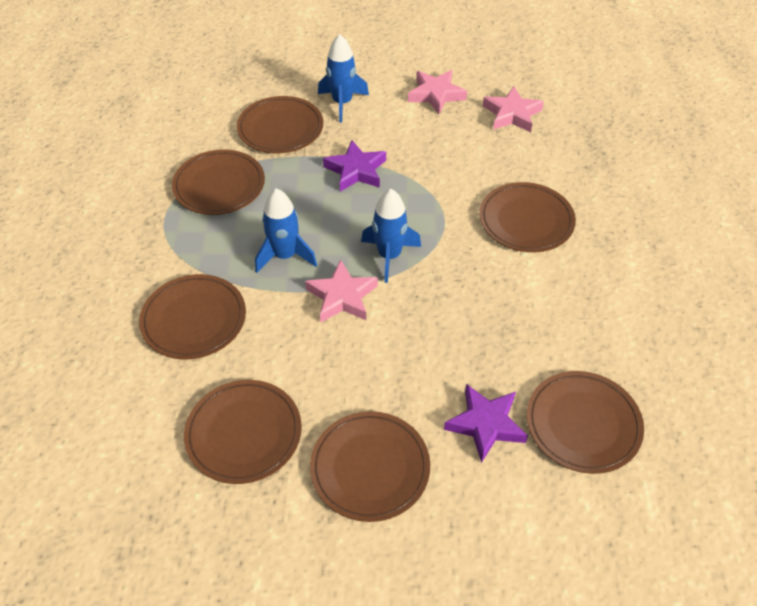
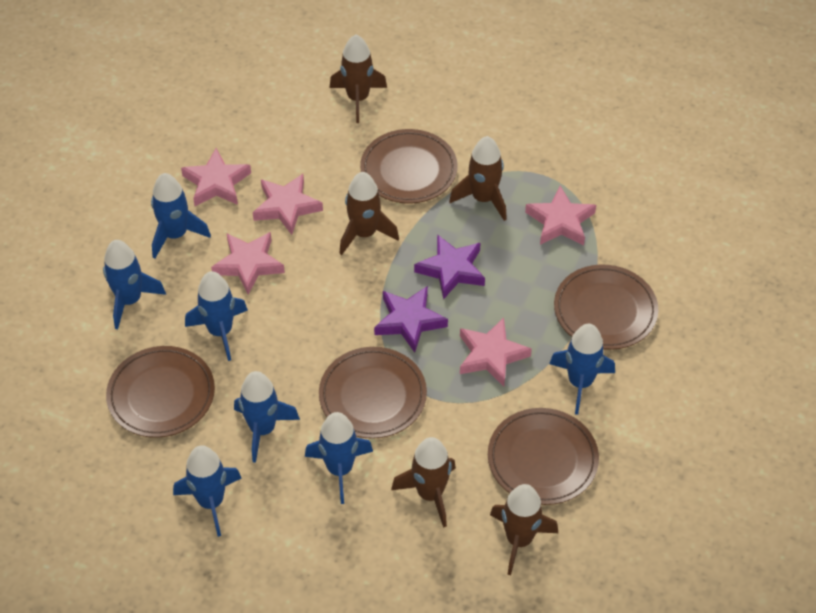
blue rocket: 3 -> 7
brown plate: 7 -> 5
brown rocket: 0 -> 5
pink star: 3 -> 5

